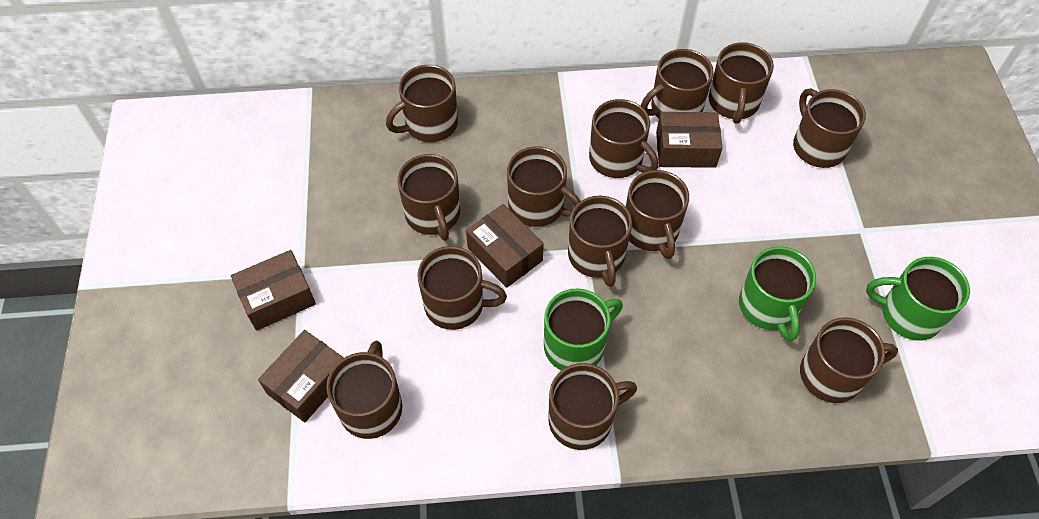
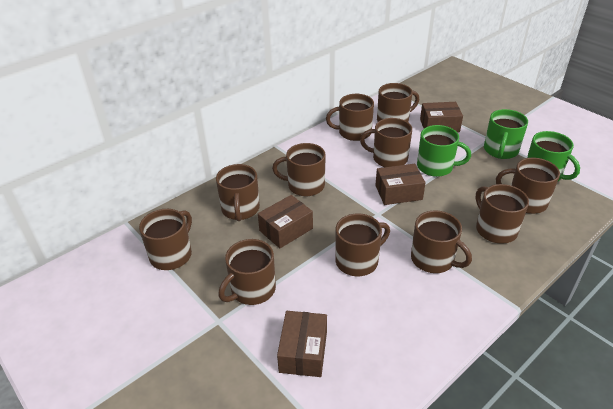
brown mug: 13 -> 11

